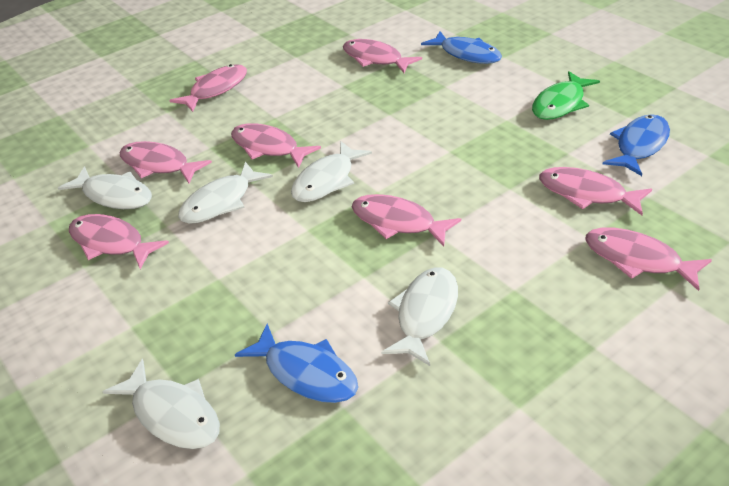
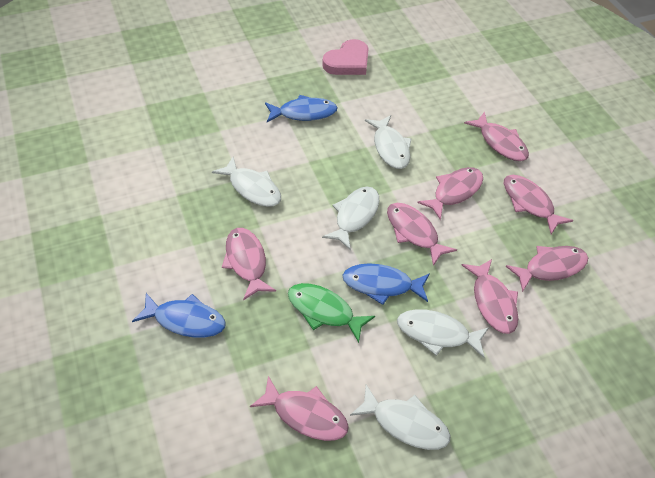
pink heart: 0 -> 1

